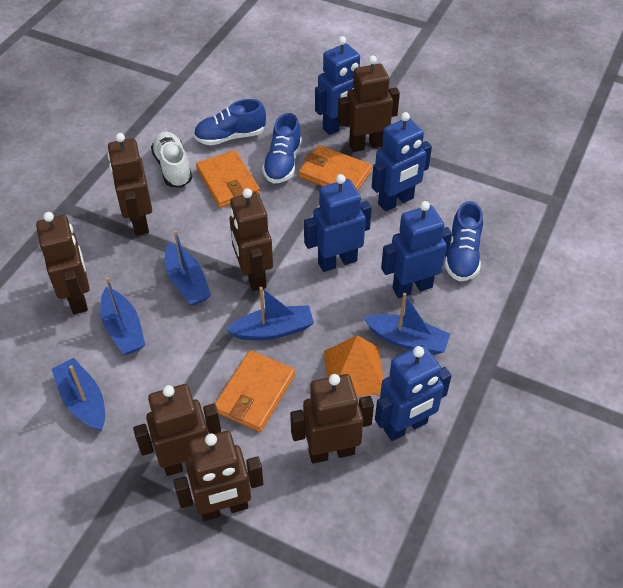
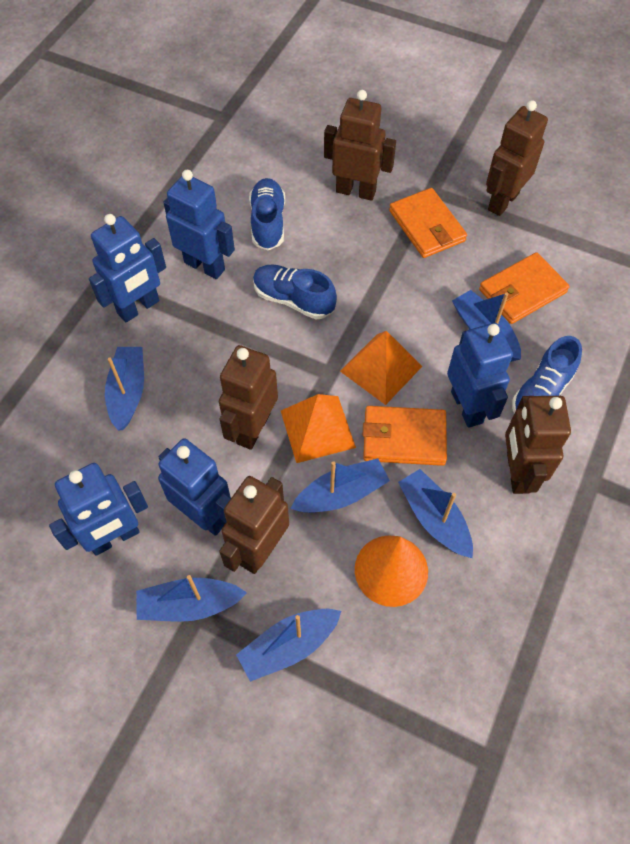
blue boat: 5 -> 6
brown robot: 7 -> 5
orange cone: 0 -> 1
orange pyramid: 1 -> 2
white shoe: 1 -> 0

